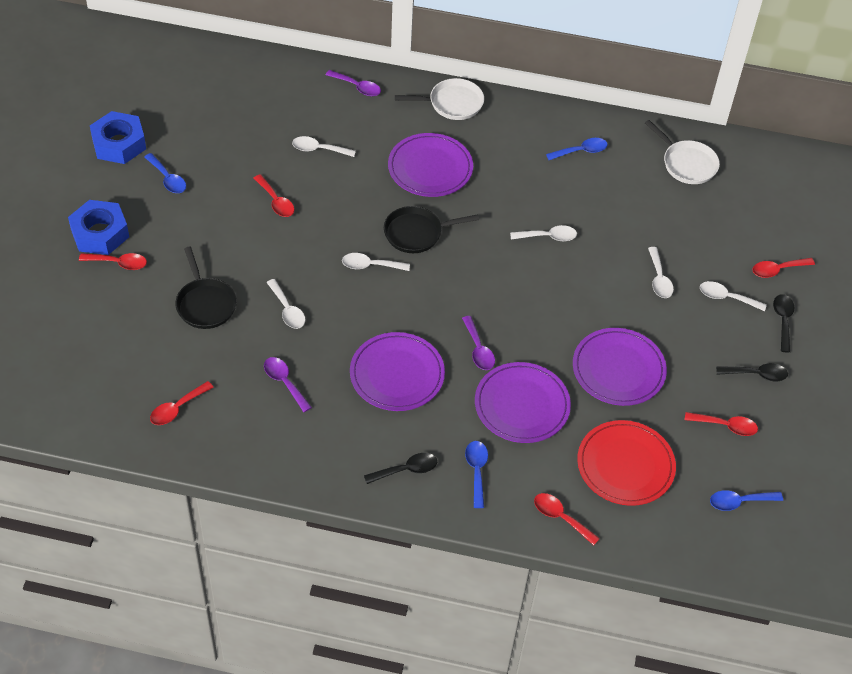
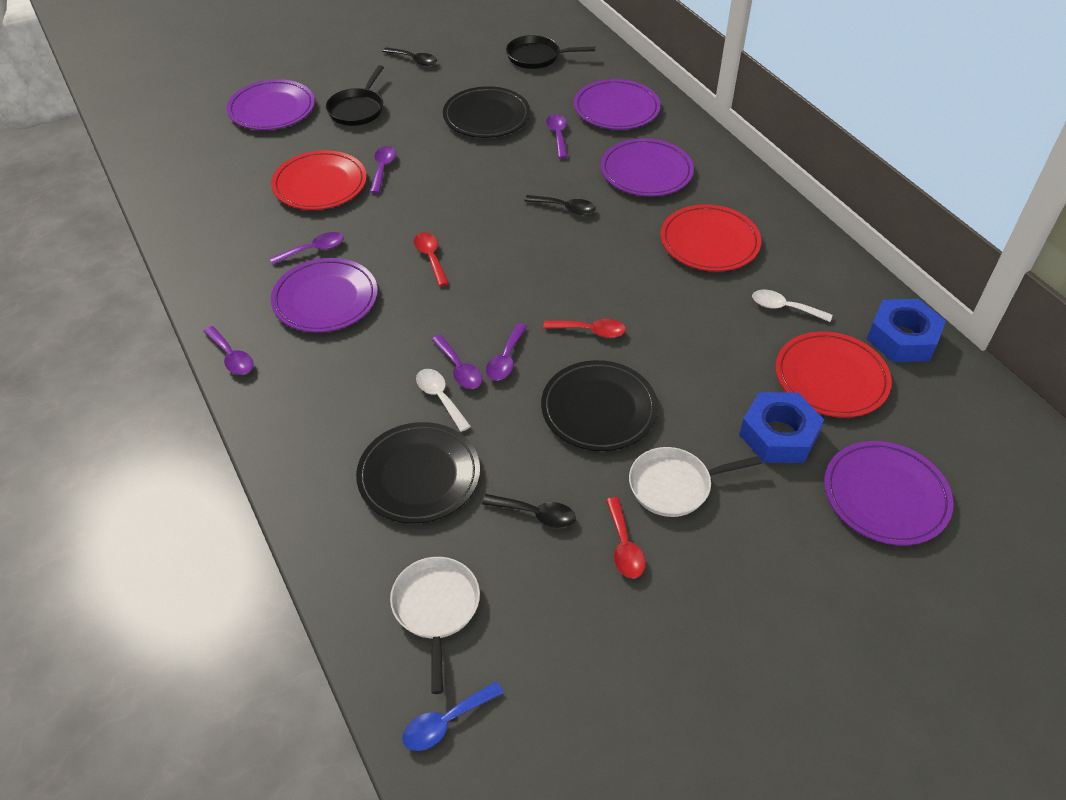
black plate: 0 -> 3
blue spoon: 4 -> 1
purple plate: 4 -> 5
purple spoon: 3 -> 6
red plate: 1 -> 3
red spoon: 6 -> 3
white spoon: 6 -> 2

